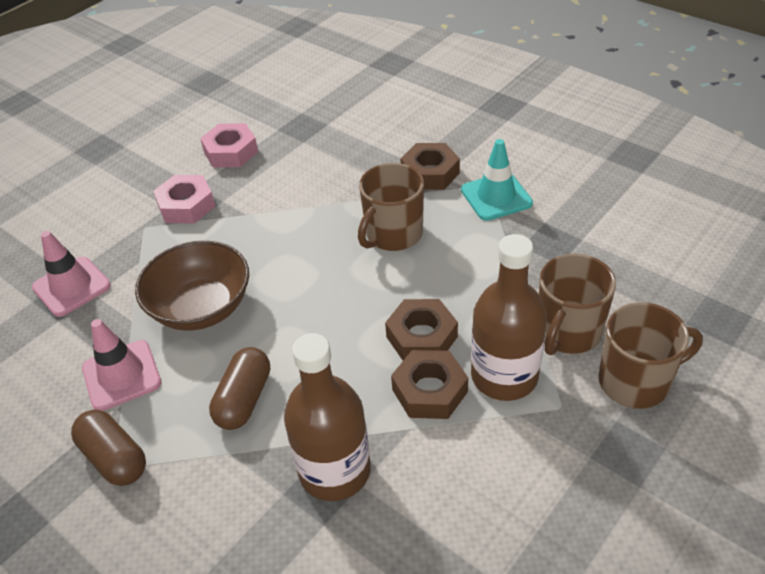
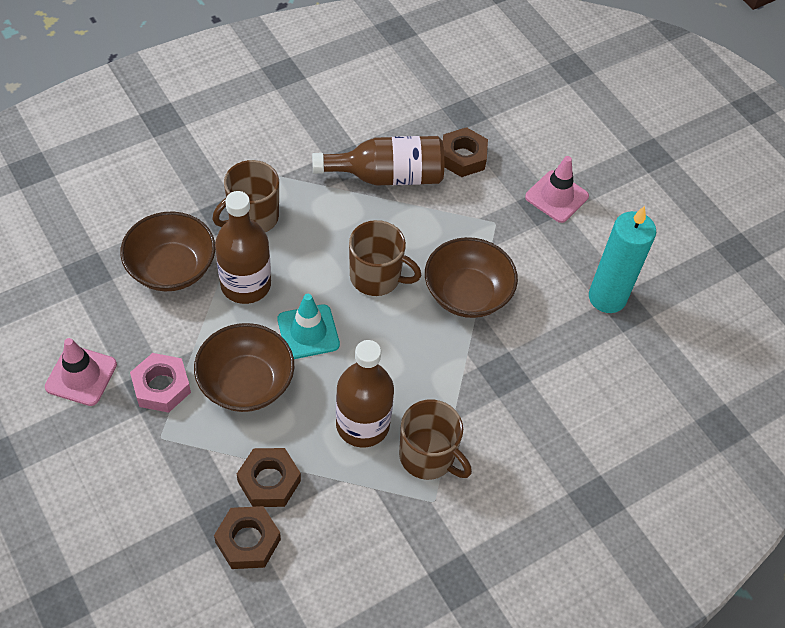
brown bottle: 2 -> 3
brown bowl: 1 -> 3
brown capsule: 2 -> 0
pink nut: 2 -> 1
turquoise candle: 0 -> 1

